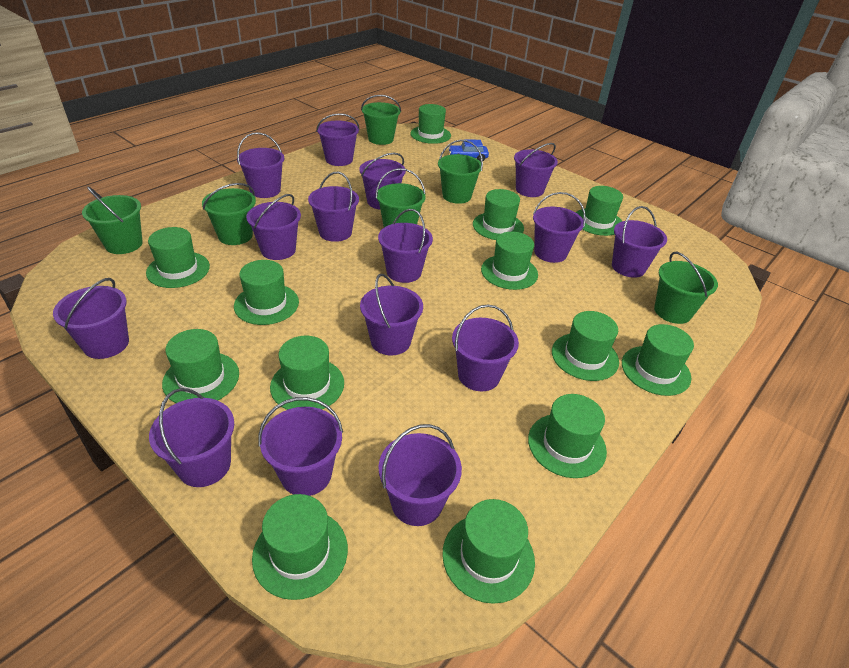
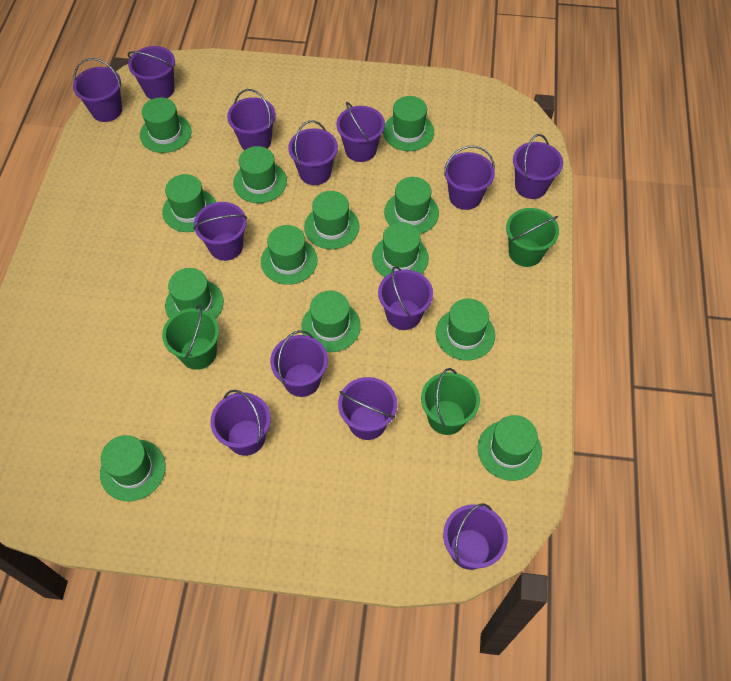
blue car: 1 -> 0
green bucket: 6 -> 3
purple bucket: 15 -> 13

